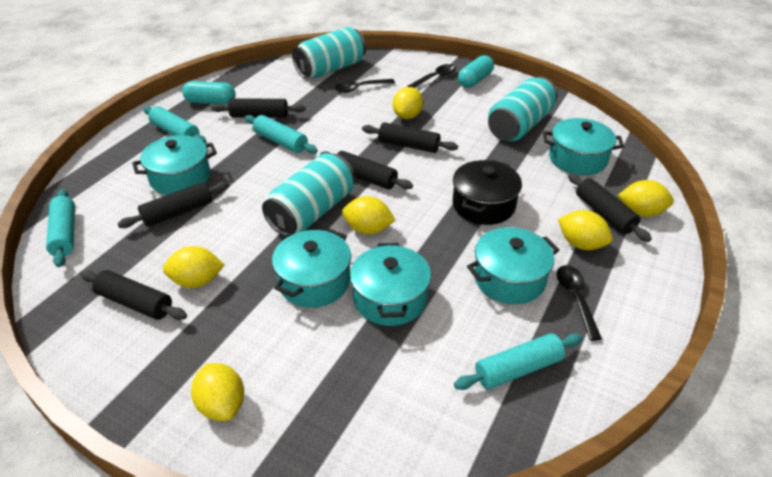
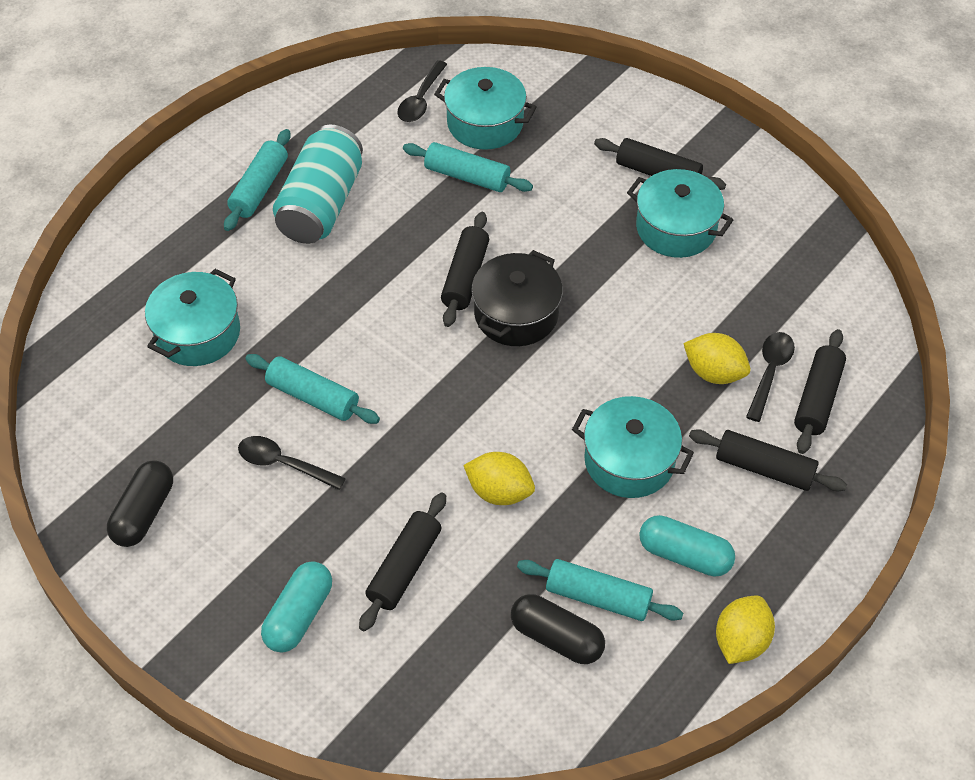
black capsule: 0 -> 2
black rolling pin: 6 -> 5
turquoise can: 3 -> 1
turquoise pot: 5 -> 4
yellow lemon: 6 -> 3

